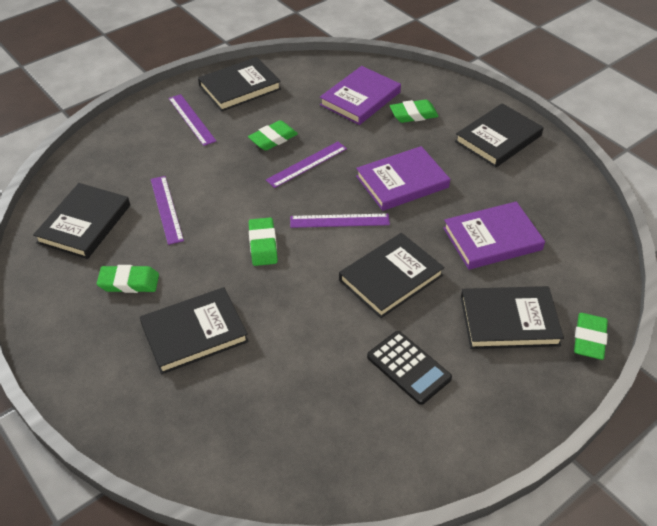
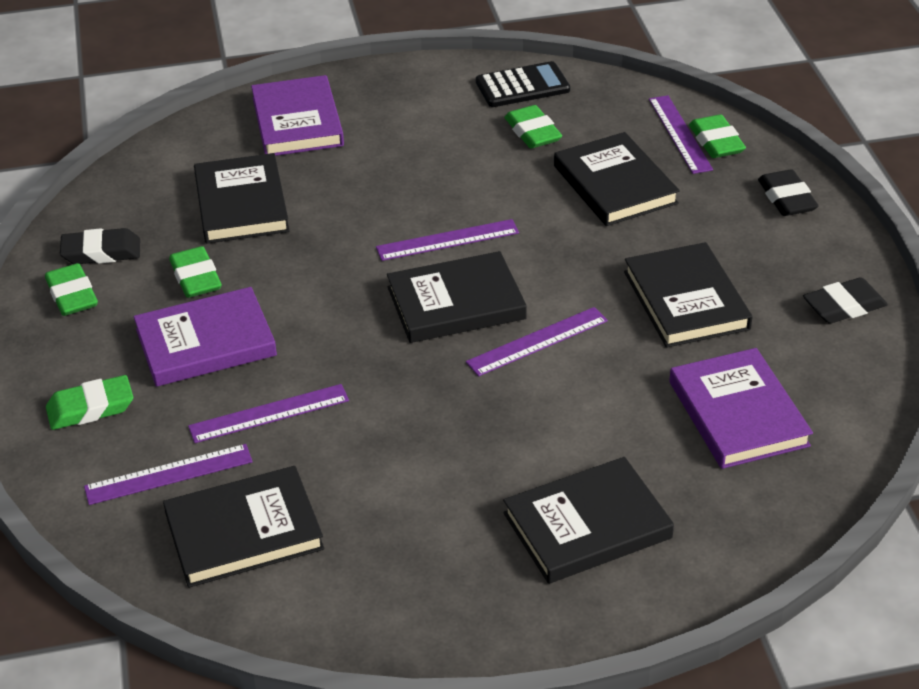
black eraser: 0 -> 3
purple ruler: 4 -> 5

